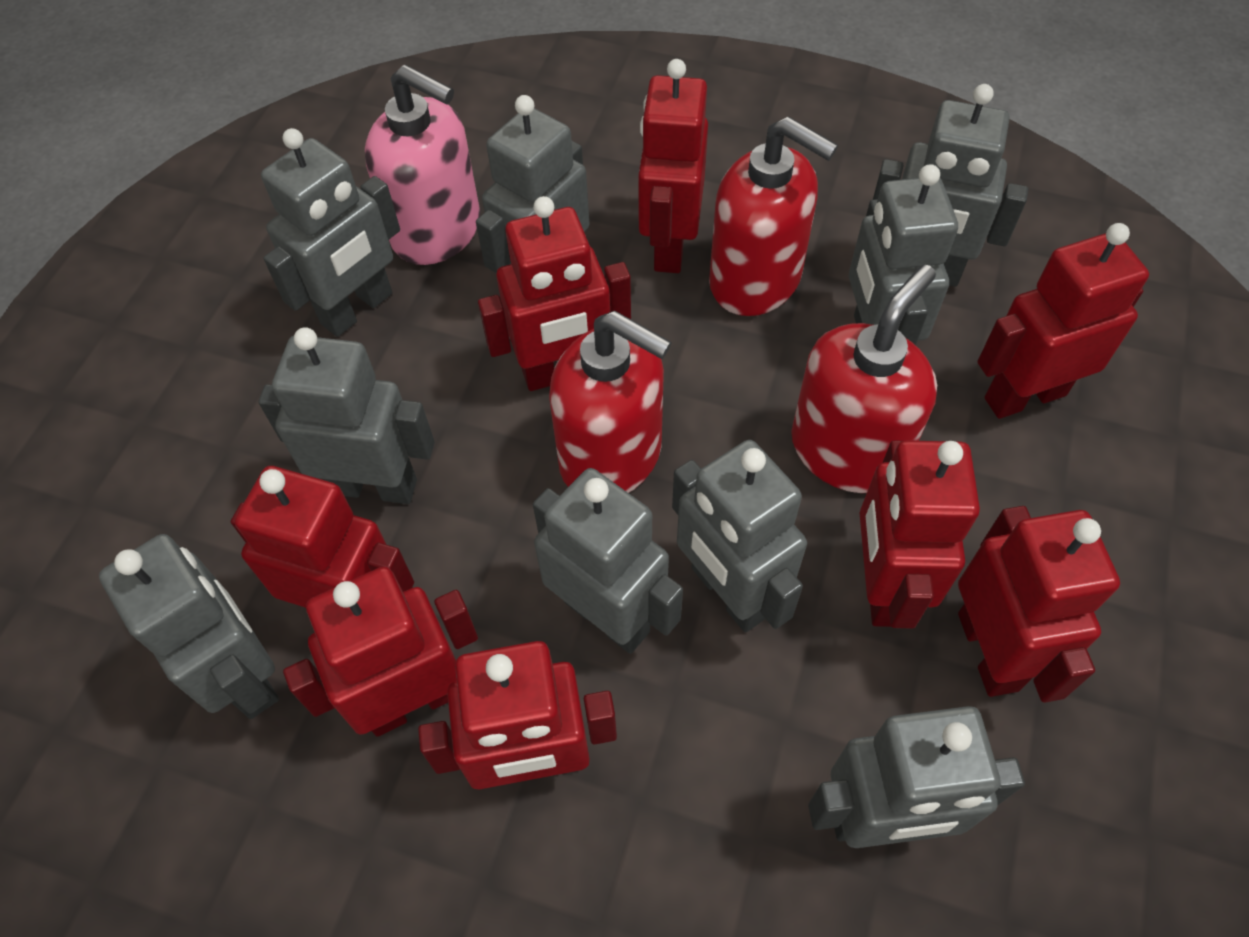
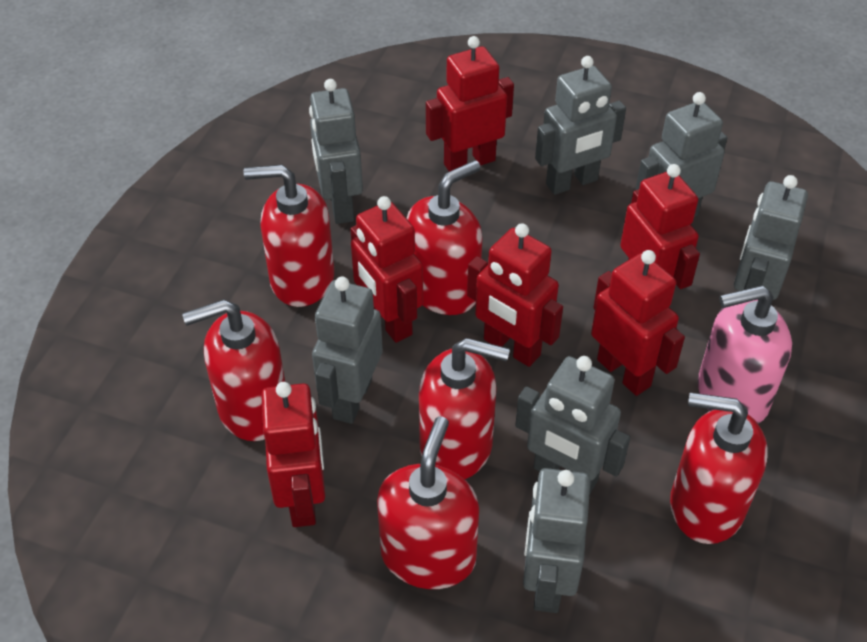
grey robot: 9 -> 7
red robot: 8 -> 6
red soap dispenser: 3 -> 6

